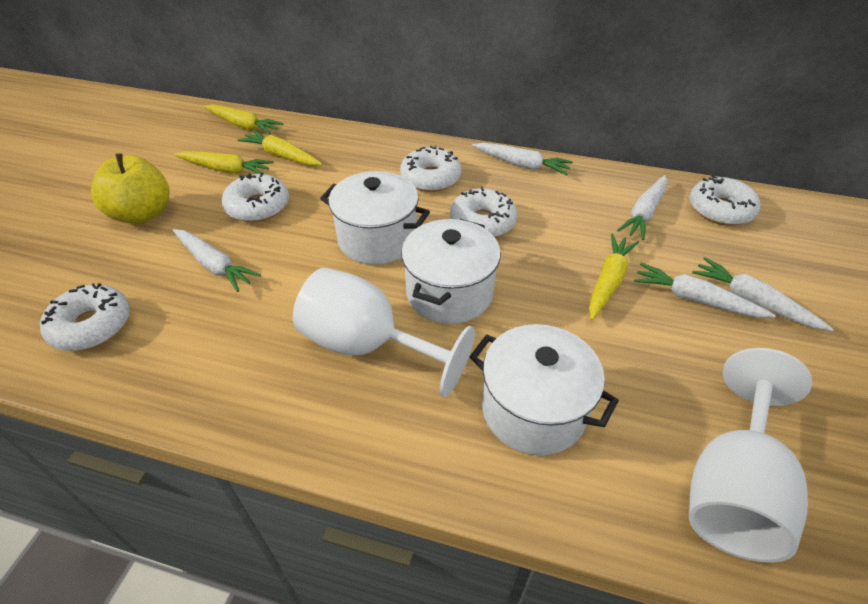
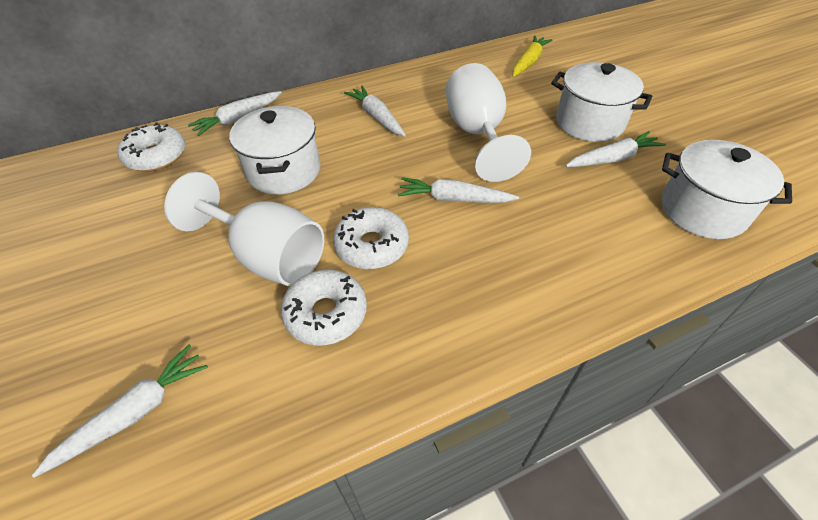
white donut: 5 -> 3
yellow apple: 1 -> 0
yellow carrot: 4 -> 1

